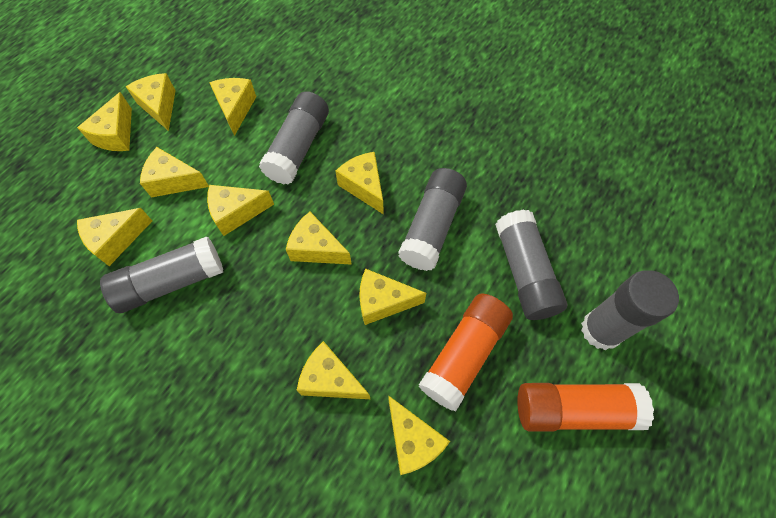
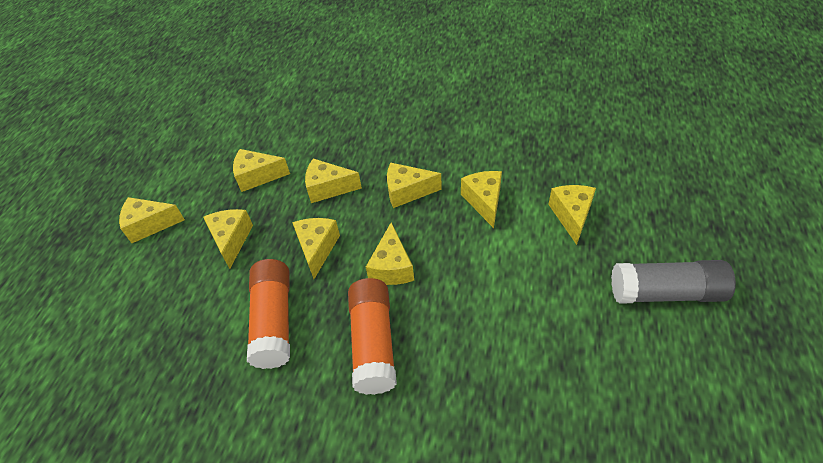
grey glue stick: 5 -> 1
yellow cheese: 11 -> 9

